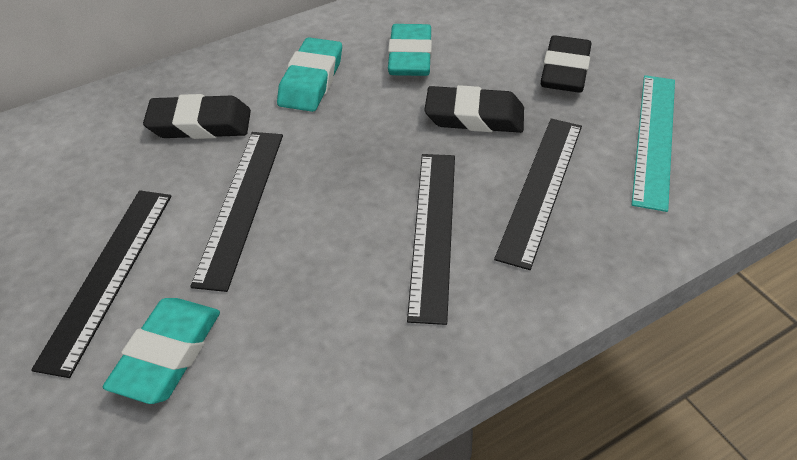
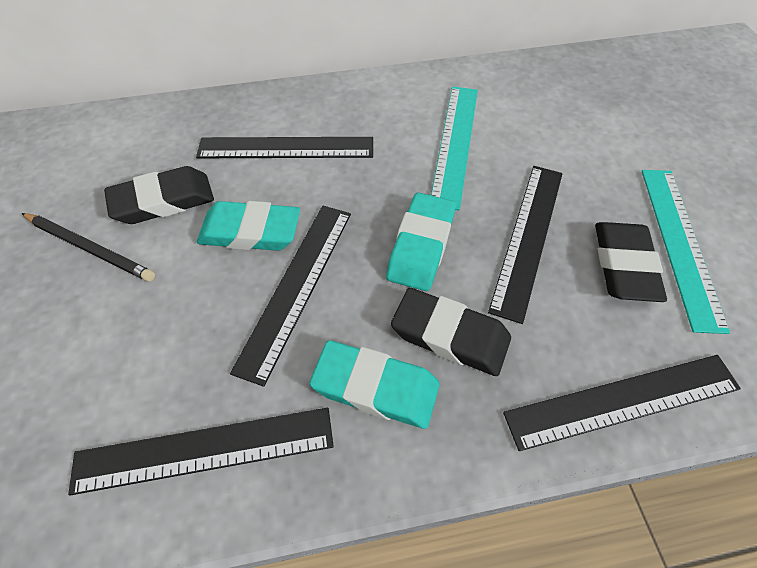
black pencil: 0 -> 1
black ruler: 4 -> 5
turquoise ruler: 1 -> 2

